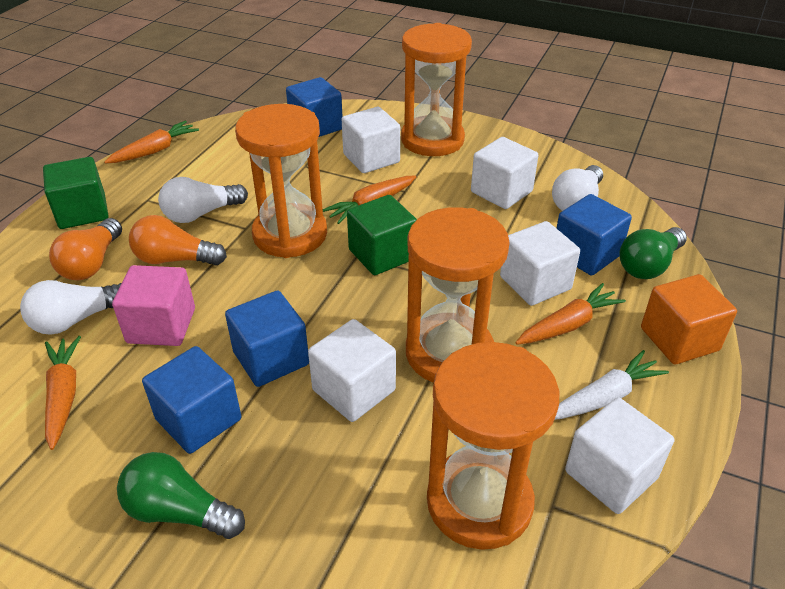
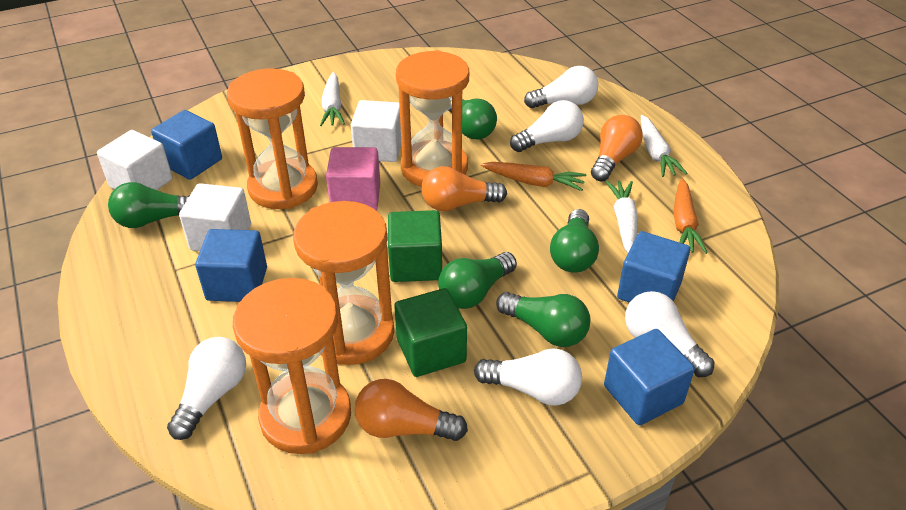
green light bulb: 2 -> 5
orange carrot: 4 -> 2
orange cube: 1 -> 0
orange light bulb: 2 -> 3
white carrot: 1 -> 3
white cube: 5 -> 3
white light bulb: 3 -> 5

